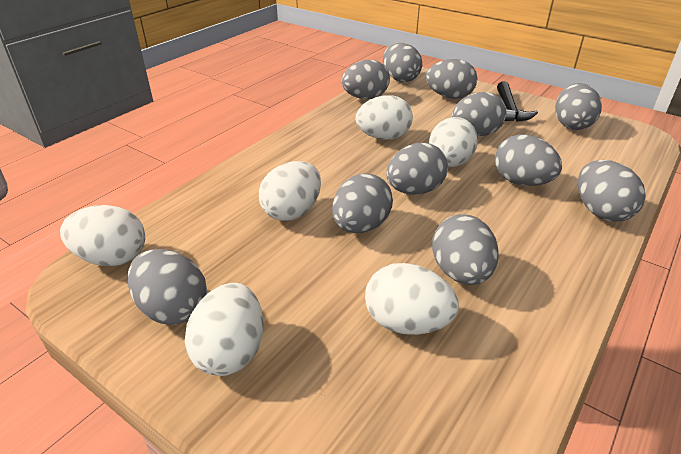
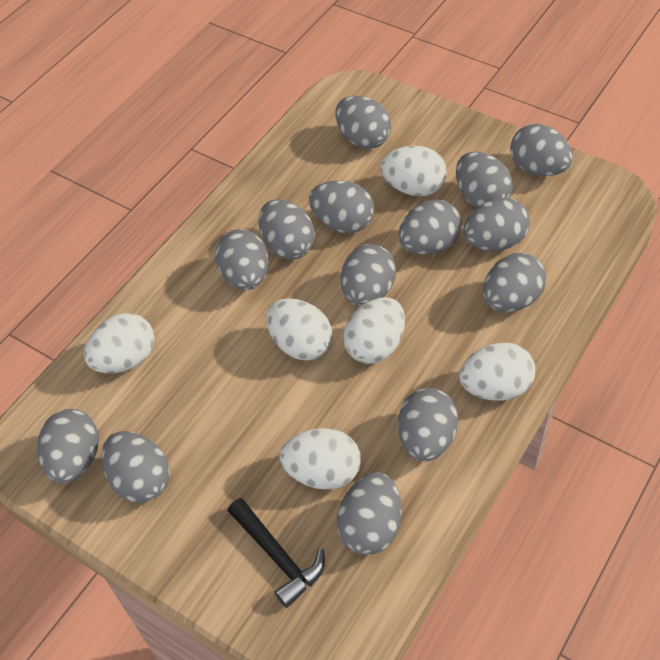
grey egg: 11 -> 14

